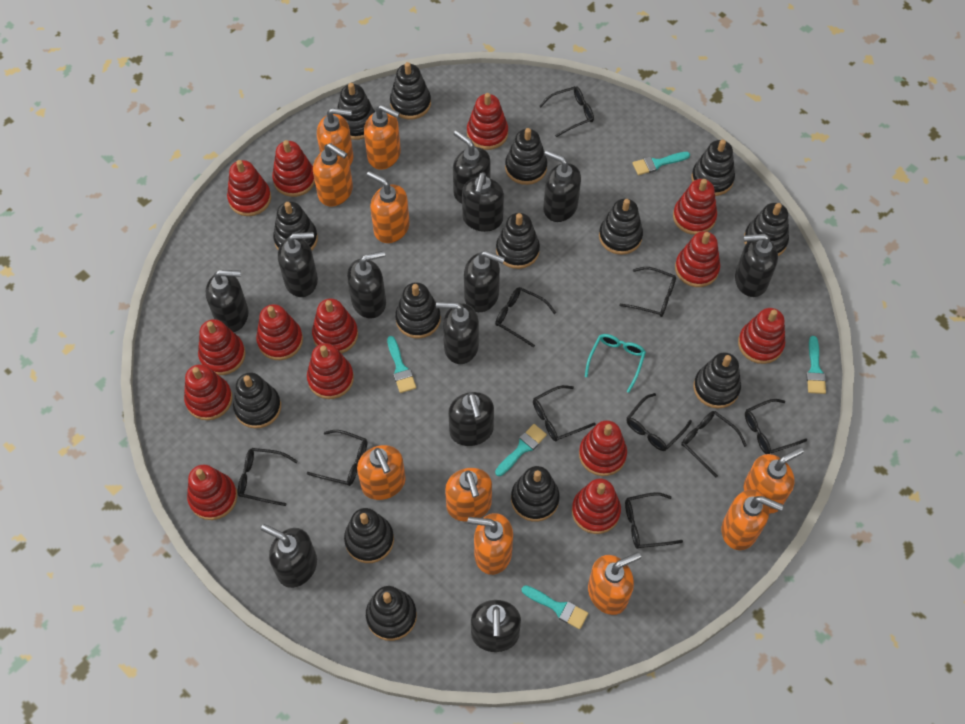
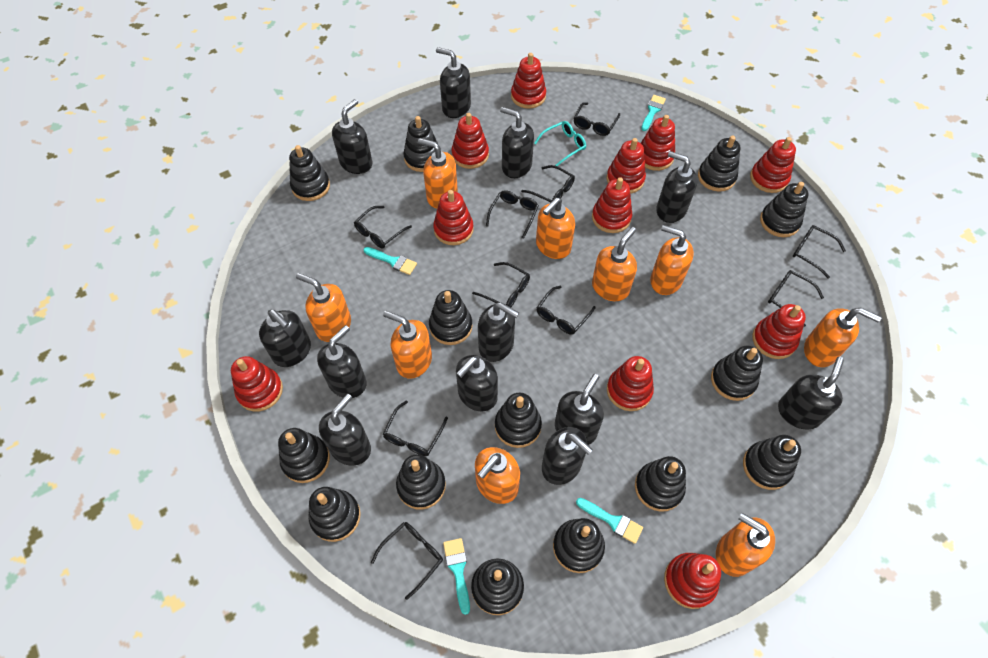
orange soap dispenser: 10 -> 9
red stacking toy: 14 -> 11
turquoise brush: 5 -> 4

